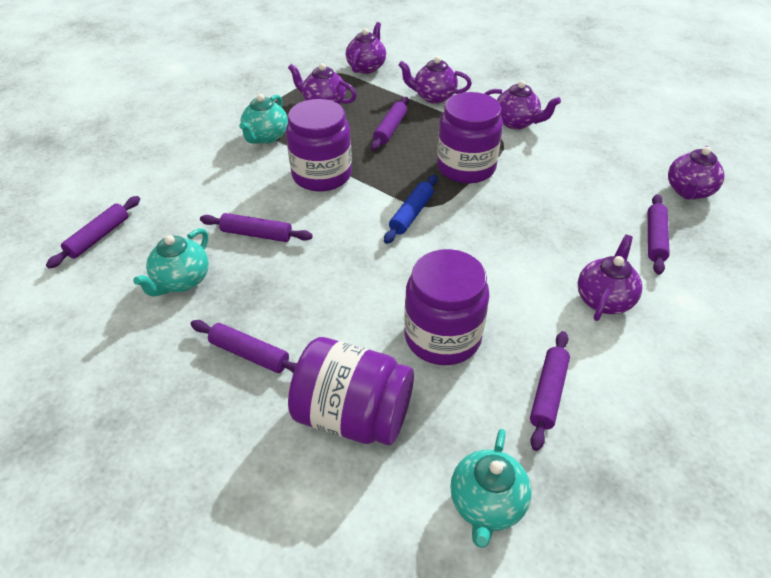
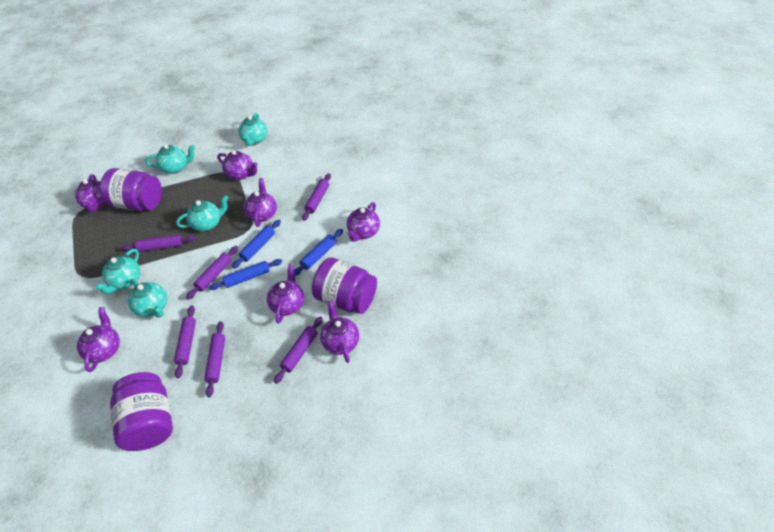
blue rolling pin: 1 -> 3
purple jar: 4 -> 3
purple teapot: 6 -> 7
turquoise teapot: 3 -> 5

